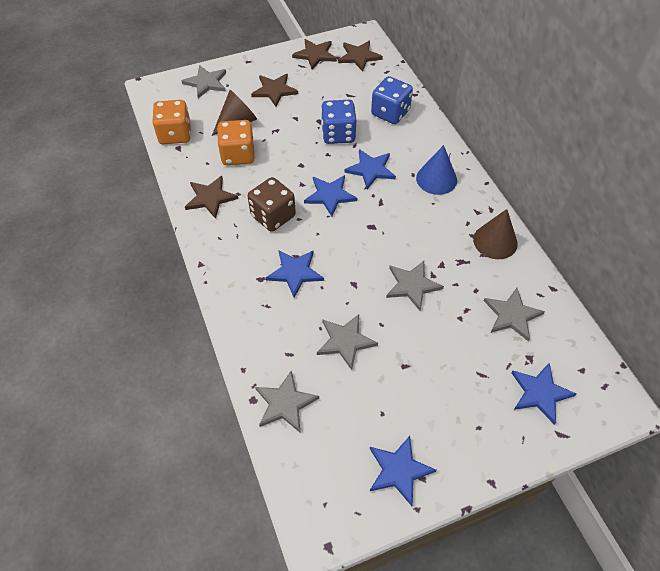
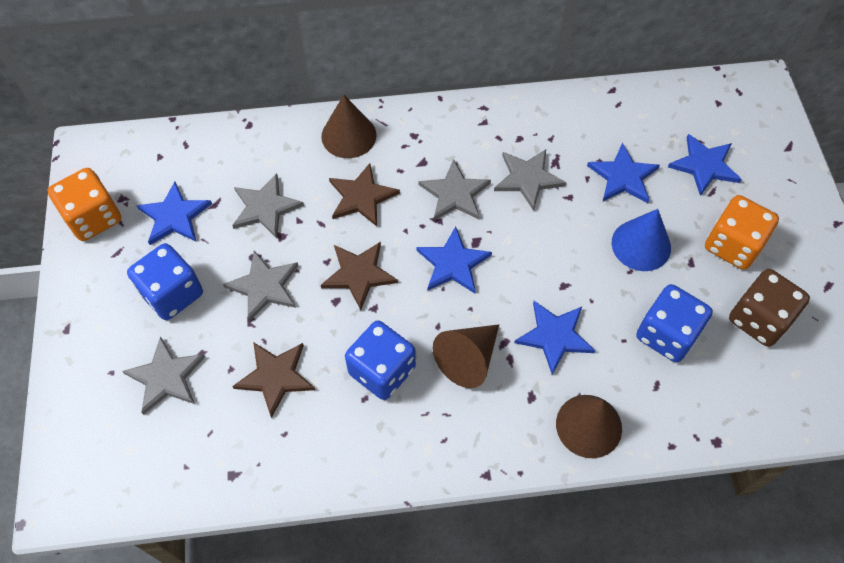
blue dice: 2 -> 3
brown cone: 2 -> 3
brown star: 4 -> 3

